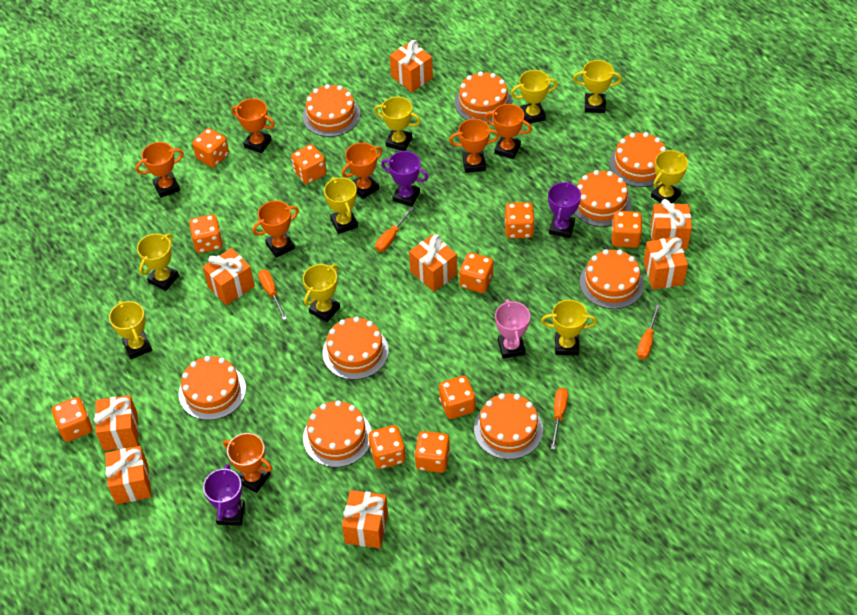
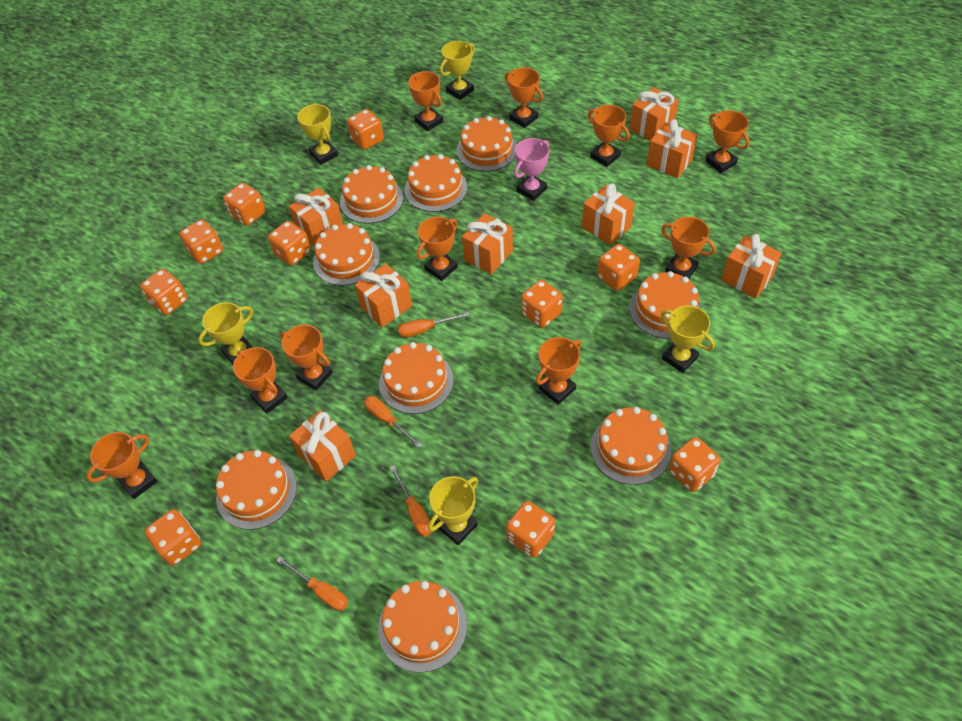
orange trophy: 7 -> 10
purple trophy: 3 -> 0
yellow trophy: 9 -> 5

